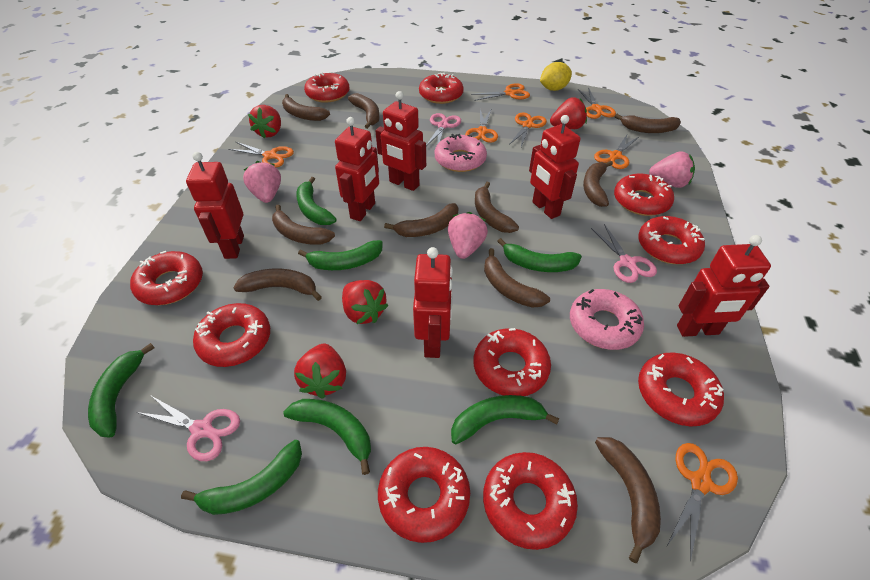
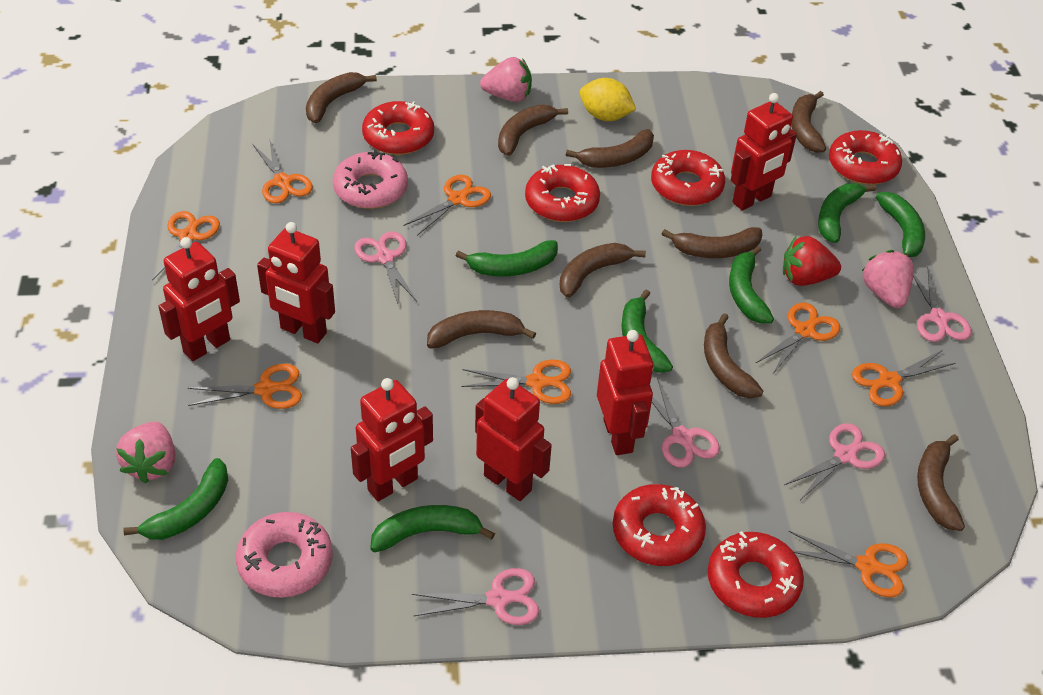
brown banana: 10 -> 9
orange scissors: 7 -> 8
pink scissors: 3 -> 5
red donut: 10 -> 6
red strawberry: 4 -> 1

